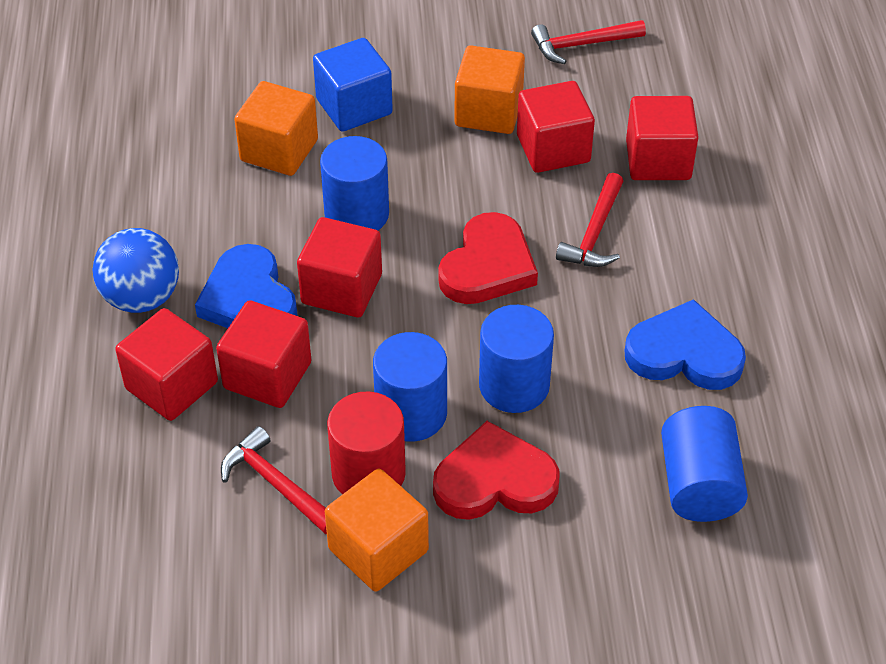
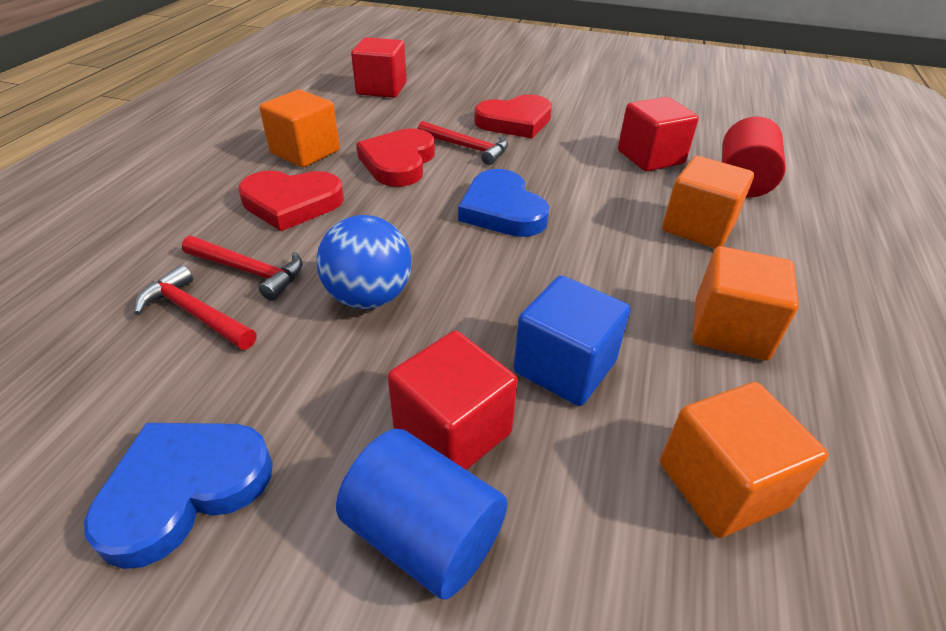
blue cylinder: 4 -> 1
orange cube: 3 -> 4
red cube: 5 -> 3
red heart: 2 -> 3

